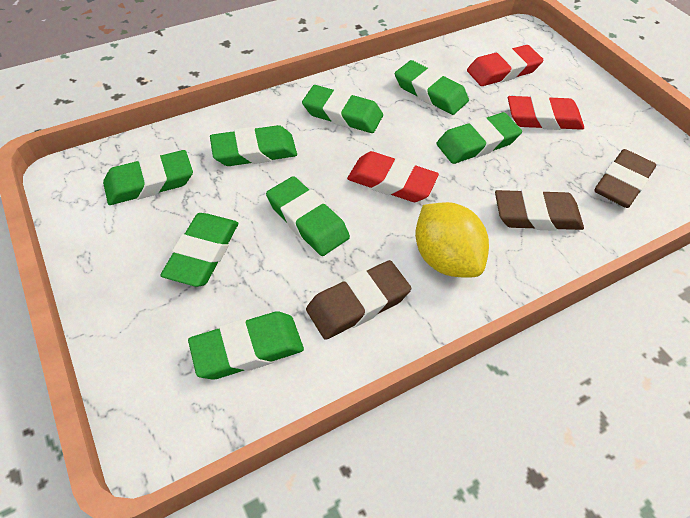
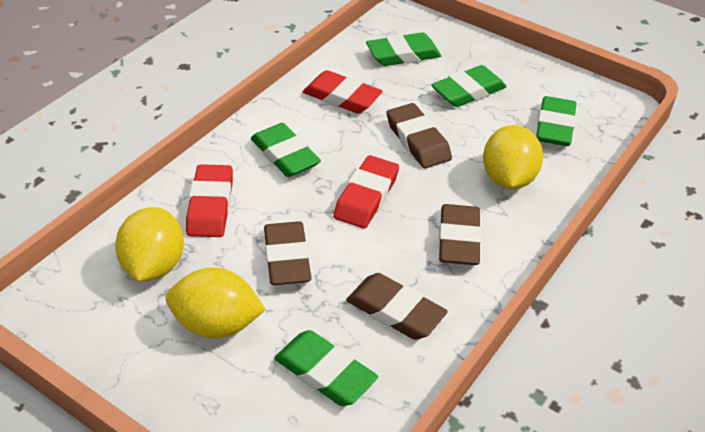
brown eraser: 3 -> 4
green eraser: 8 -> 5
yellow lemon: 1 -> 3

